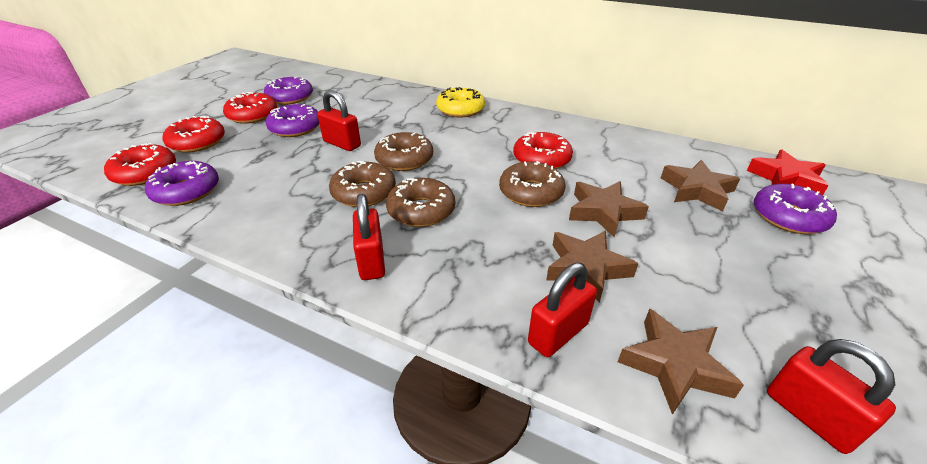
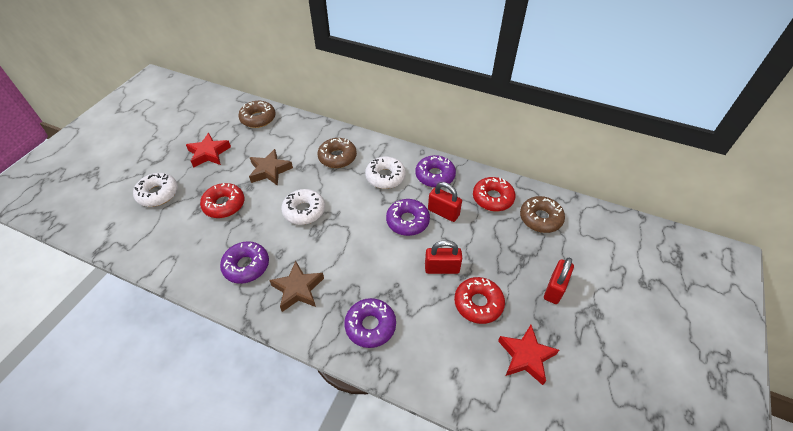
brown donut: 4 -> 3
brown star: 4 -> 2
red donut: 4 -> 3
red padlock: 4 -> 3
red star: 1 -> 2
white donut: 0 -> 3
yellow donut: 1 -> 0

